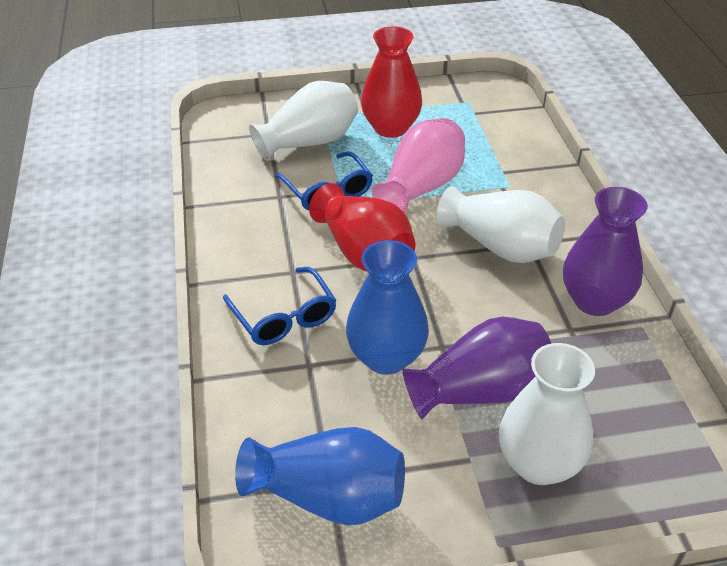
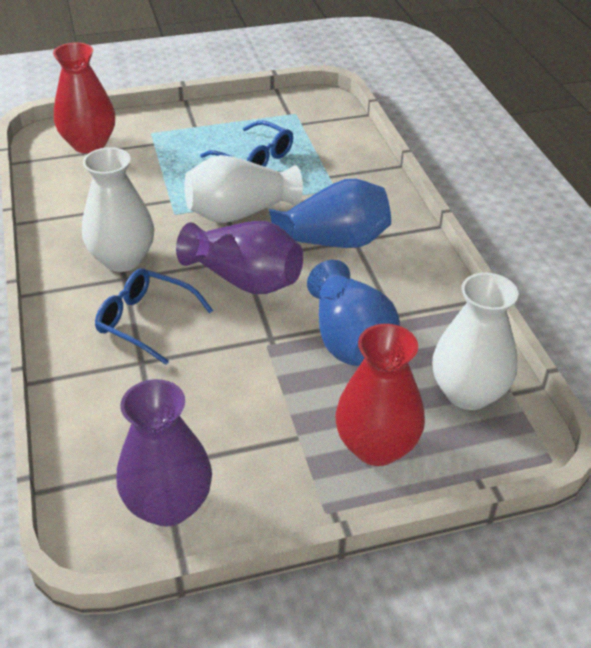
pink vase: 1 -> 0

